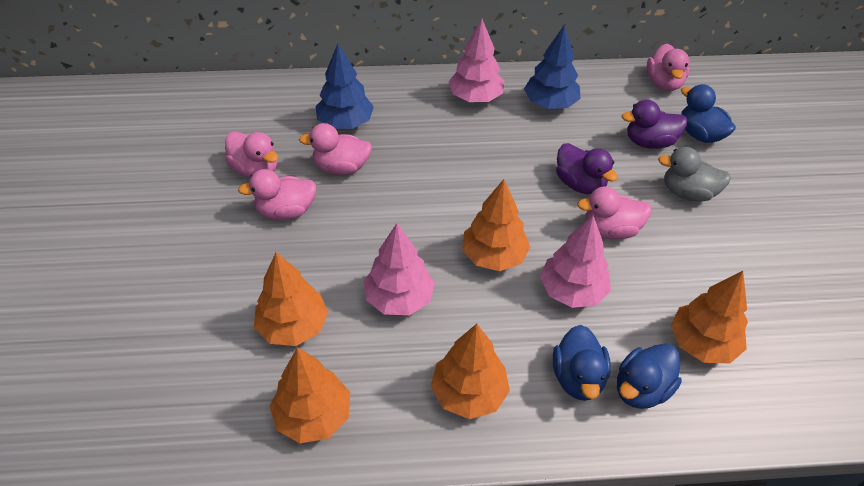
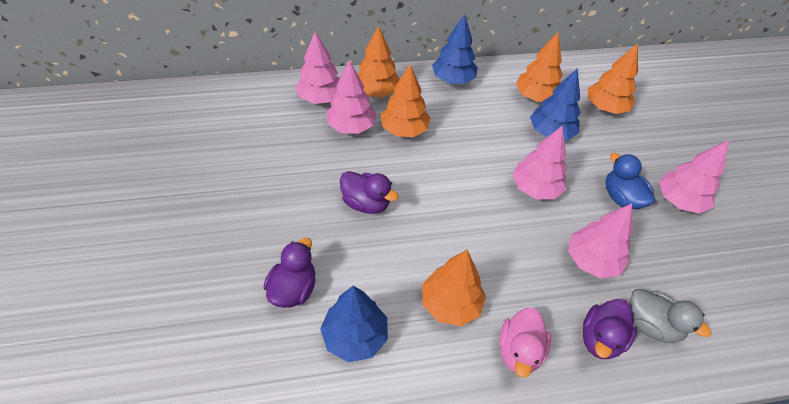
blue duck: 3 -> 1
blue tree: 2 -> 3
pink duck: 5 -> 1
pink tree: 3 -> 5
purple duck: 2 -> 3

